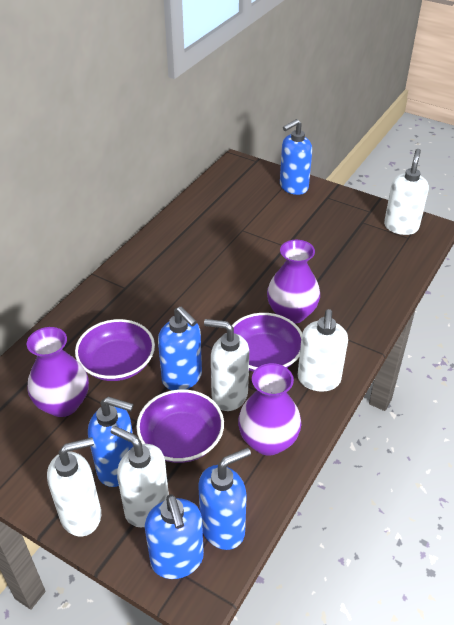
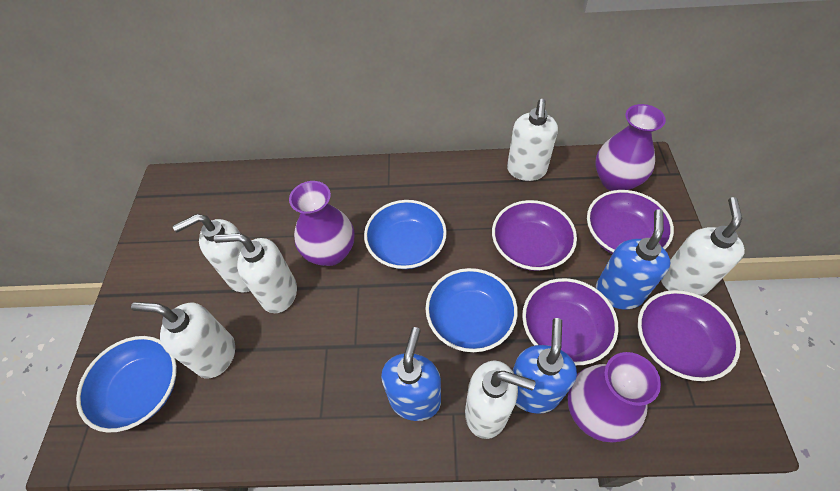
blue bowl: 0 -> 3
blue soap dispenser: 5 -> 3
purple bowl: 3 -> 4
white soap dispenser: 5 -> 6

